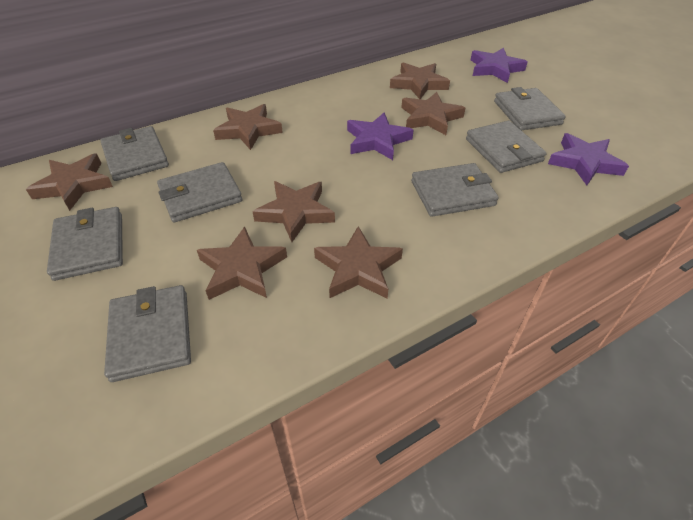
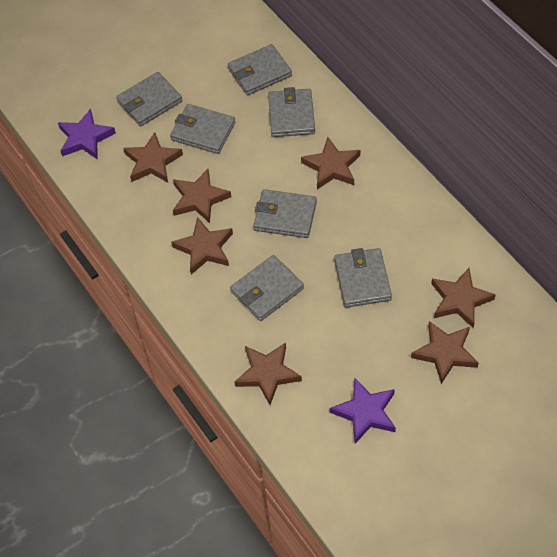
purple star: 3 -> 2

